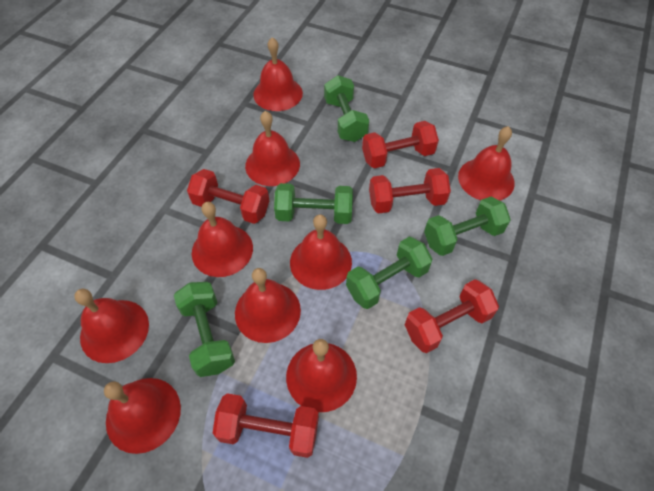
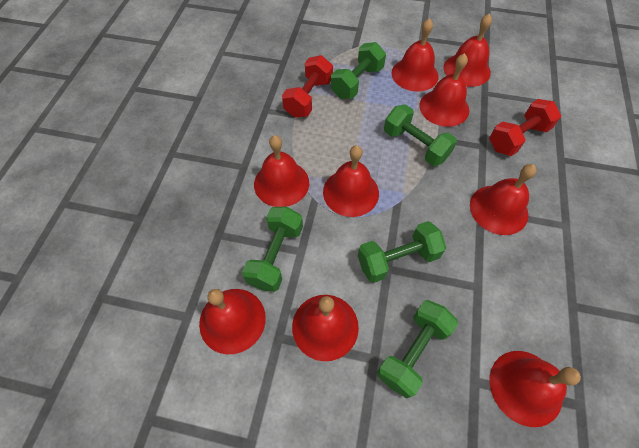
red dumbbell: 5 -> 2

